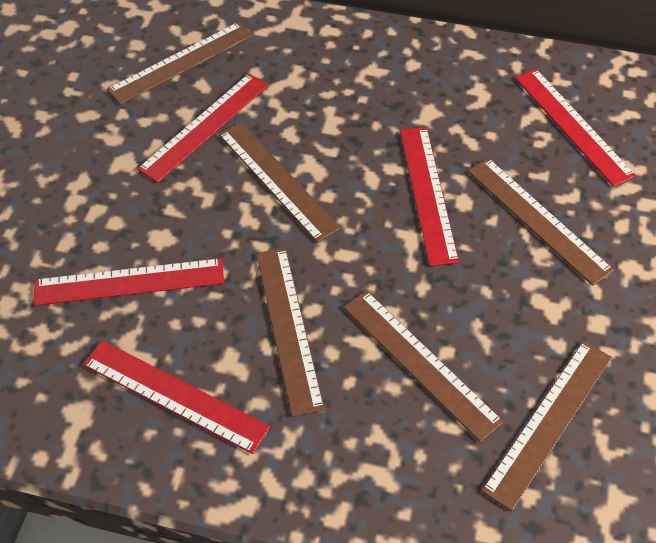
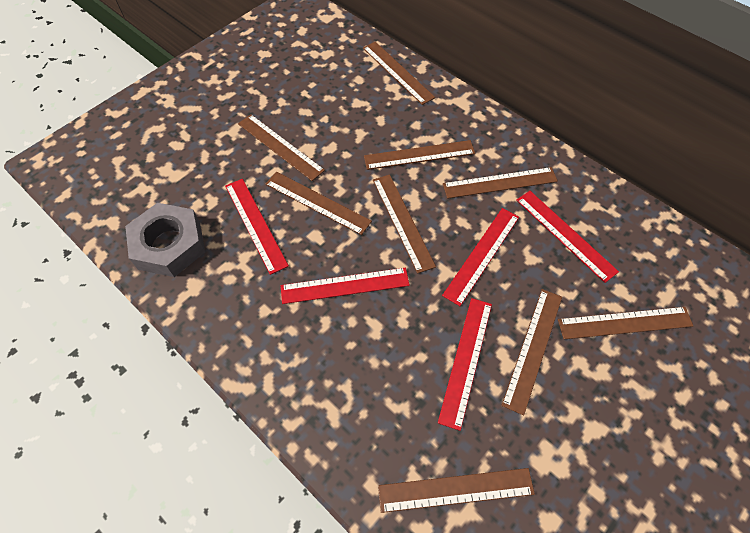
brown ruler: 6 -> 9
grey nut: 0 -> 1

